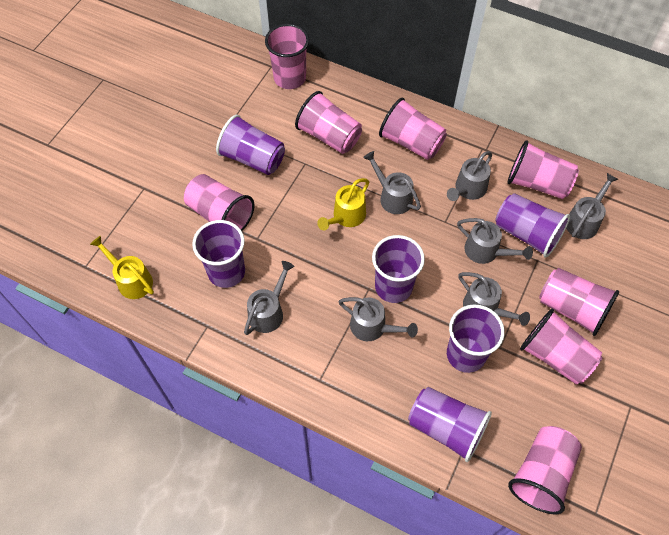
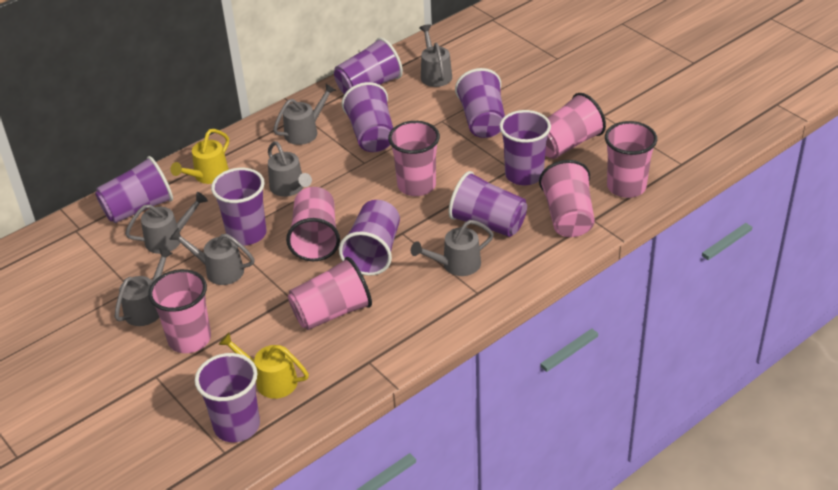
pink cup: 8 -> 7
purple cup: 6 -> 9

